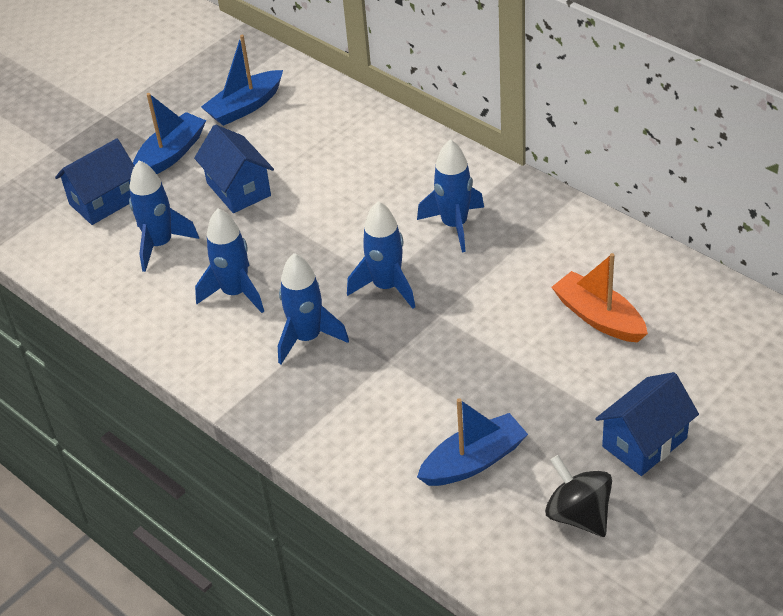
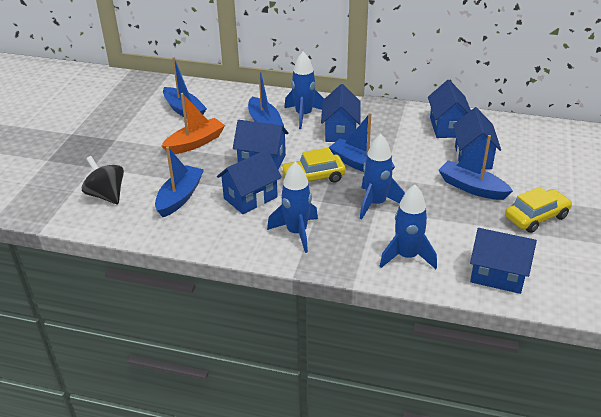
blue boat: 3 -> 5
blue house: 3 -> 6
blue rocket: 5 -> 4
yellow car: 0 -> 2

